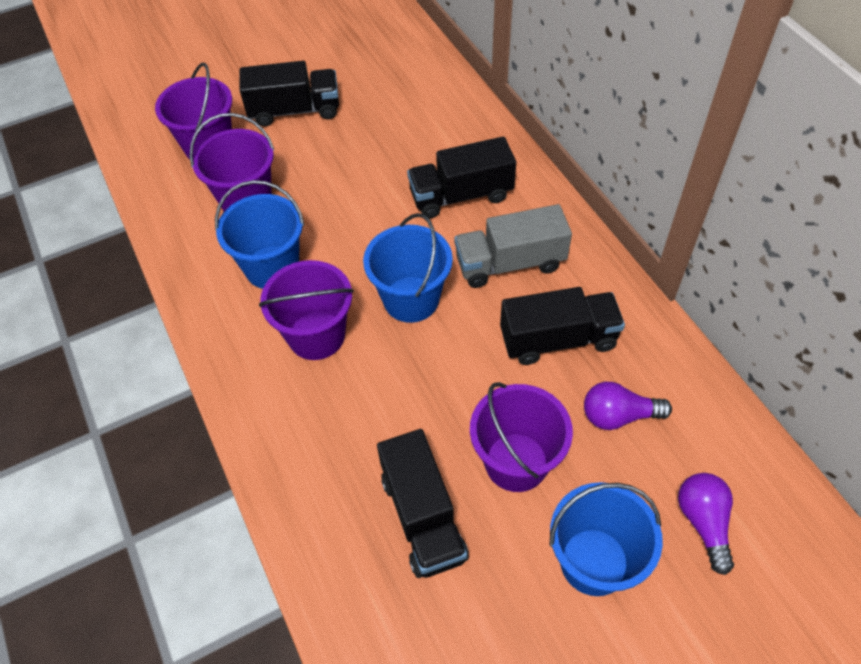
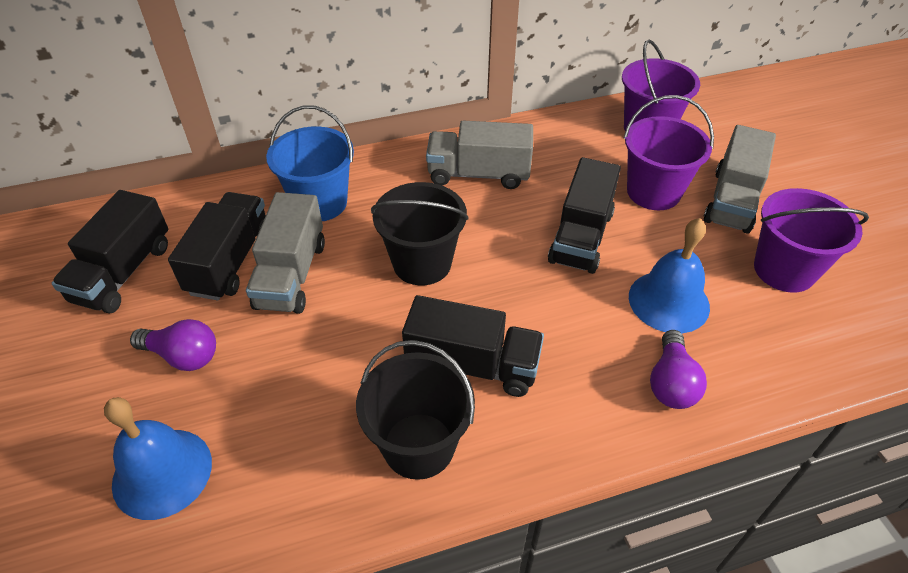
black bucket: 0 -> 2
blue bell: 0 -> 2
blue bucket: 3 -> 1
grey truck: 1 -> 3
purple bucket: 4 -> 3

